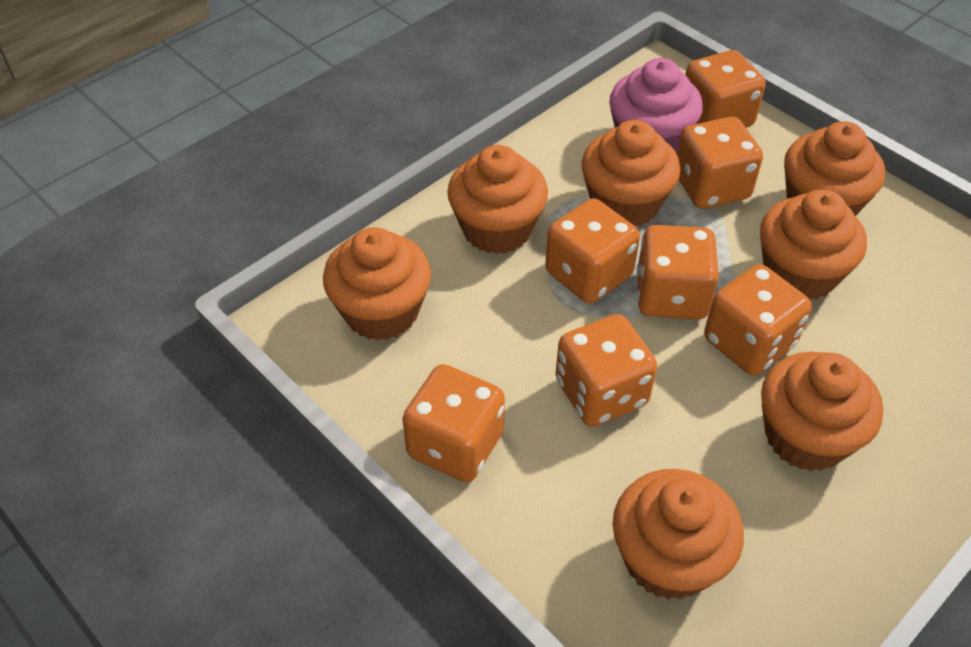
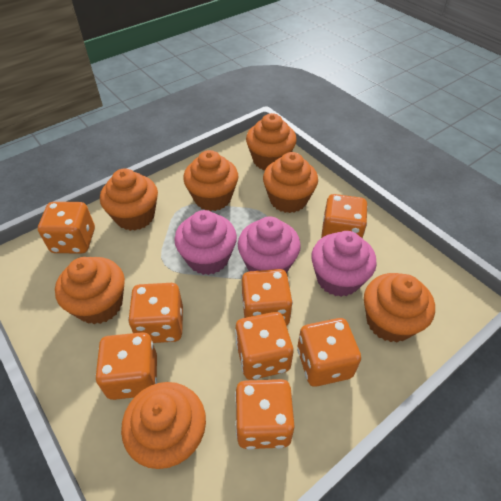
orange dice: 7 -> 8
pink cupcake: 1 -> 3

